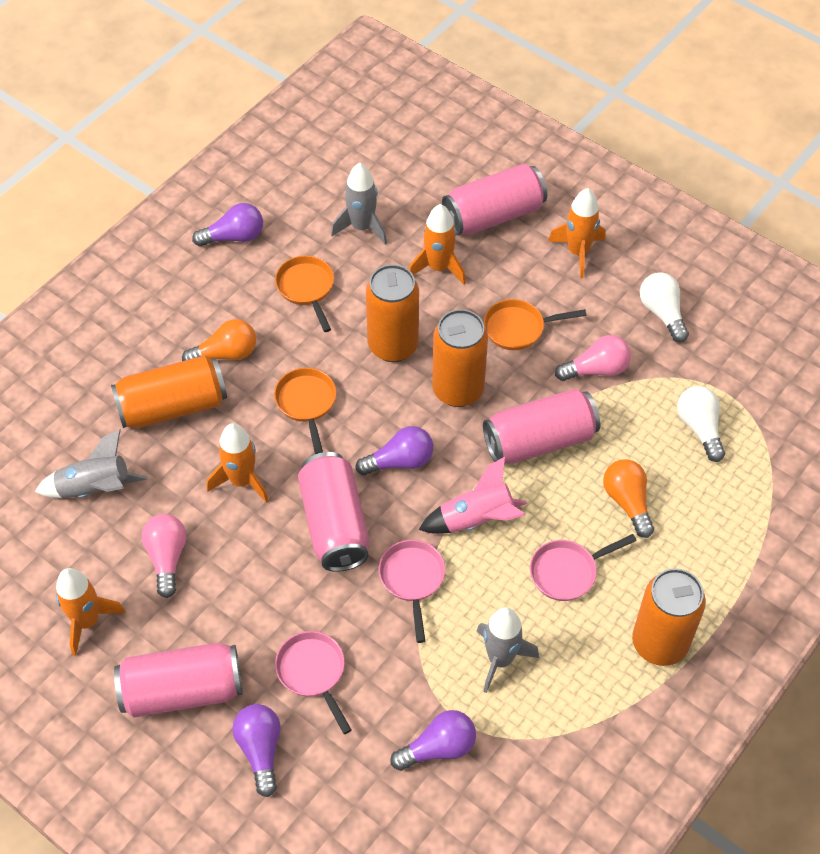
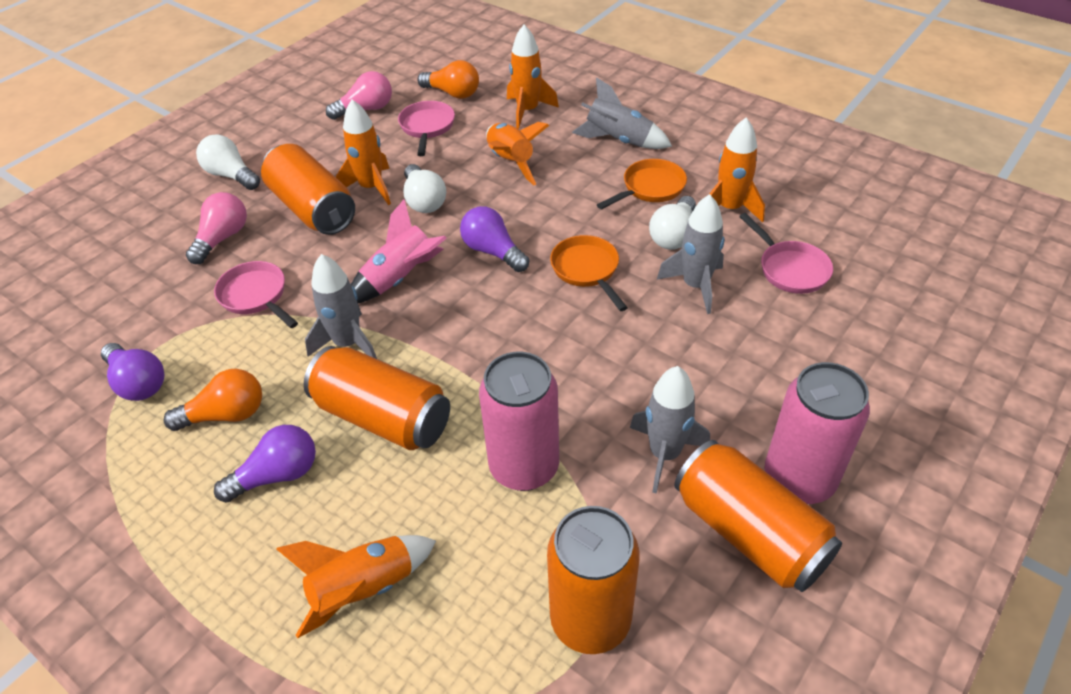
grey rocket: 3 -> 4
orange pan: 3 -> 2
orange rocket: 4 -> 5
pink can: 4 -> 2
purple light bulb: 4 -> 3
white light bulb: 2 -> 3

